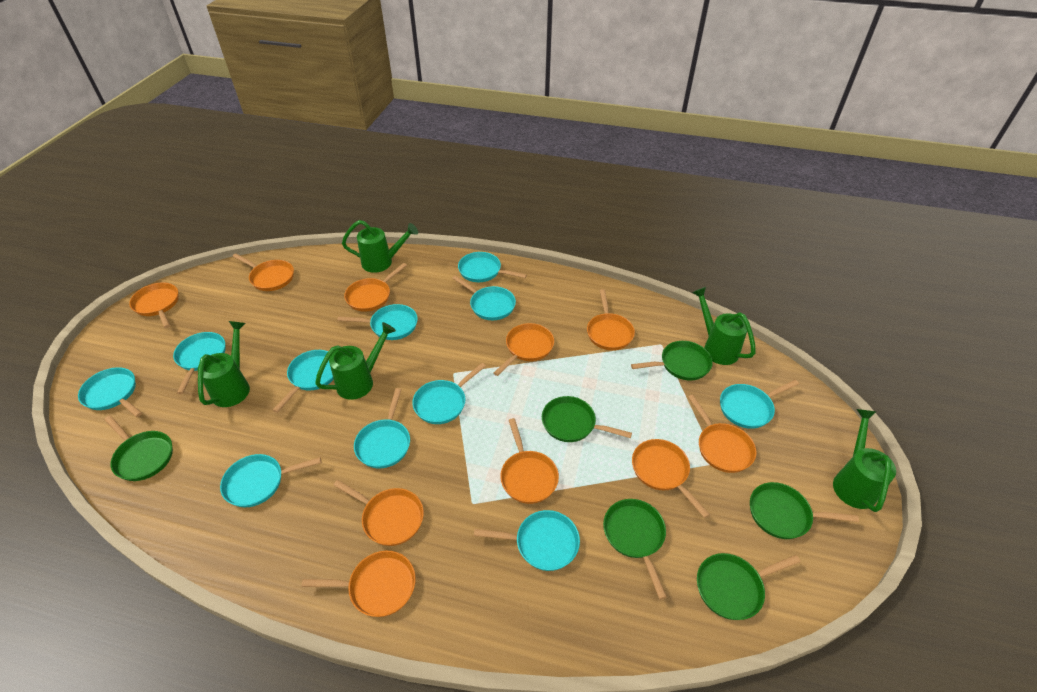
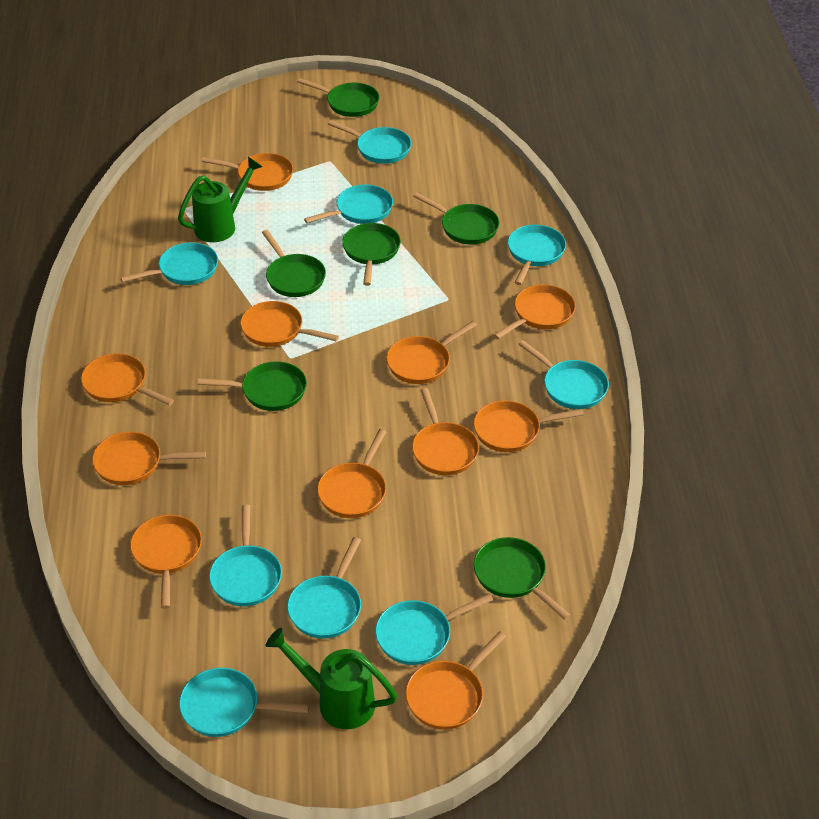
green watering can: 5 -> 2
orange pan: 10 -> 11
turquoise pan: 11 -> 9

